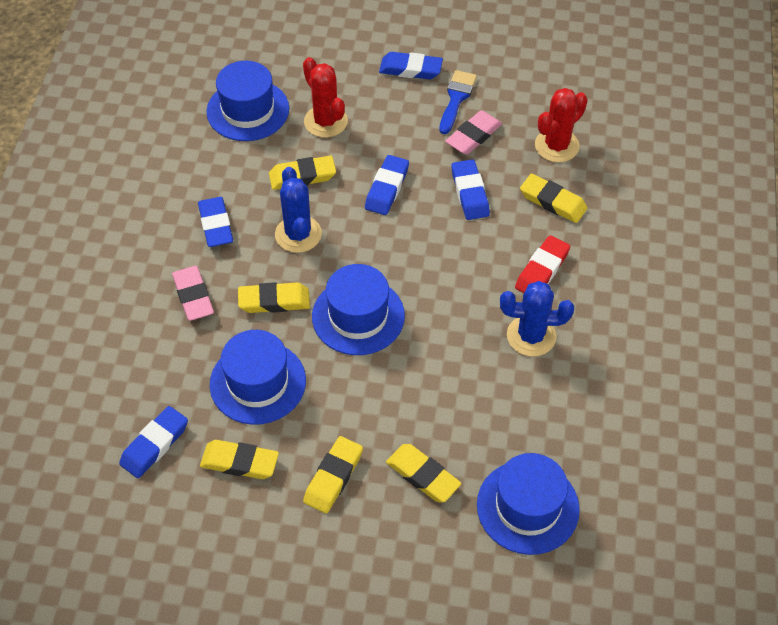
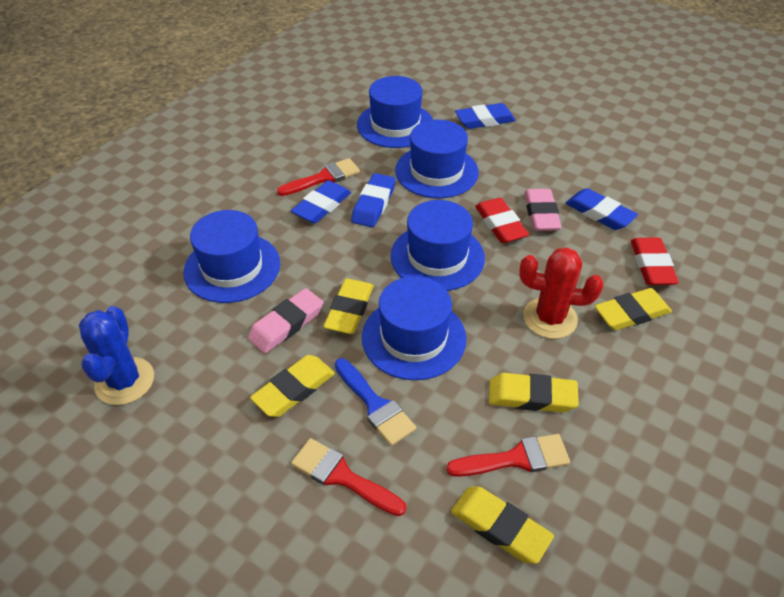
blue cactus: 2 -> 1
blue eraser: 5 -> 4
blue hat: 4 -> 5
red brush: 0 -> 3
red cactus: 2 -> 1
red eraser: 1 -> 2
yellow eraser: 6 -> 5

